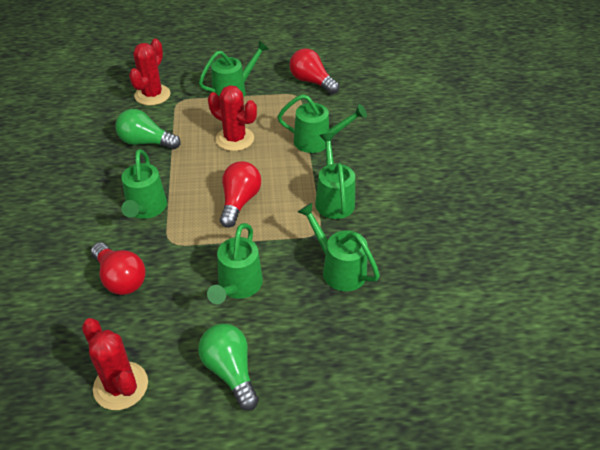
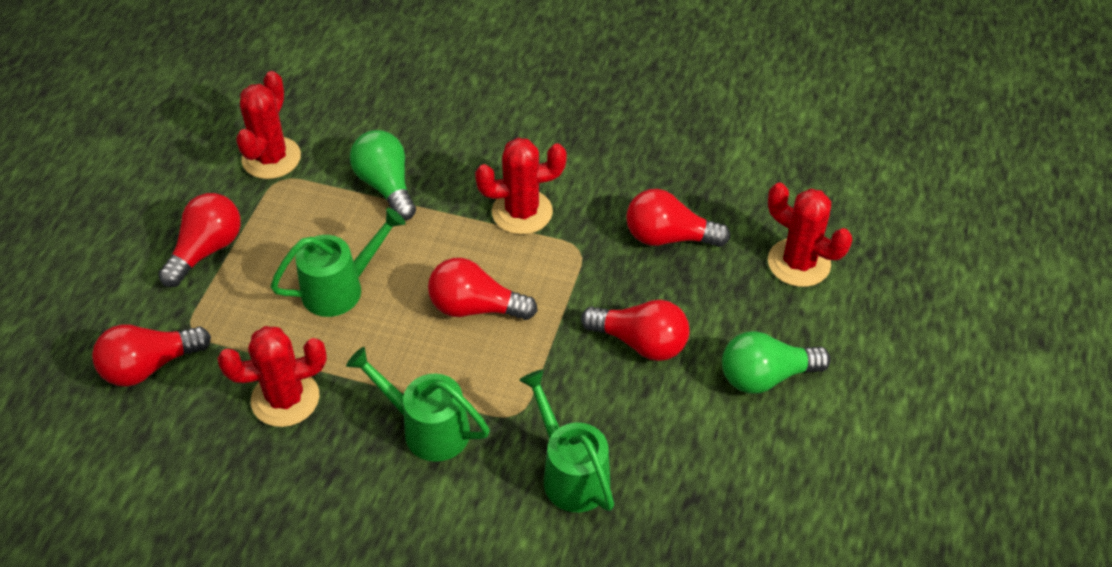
green watering can: 6 -> 3
red cactus: 3 -> 4
red light bulb: 3 -> 5

